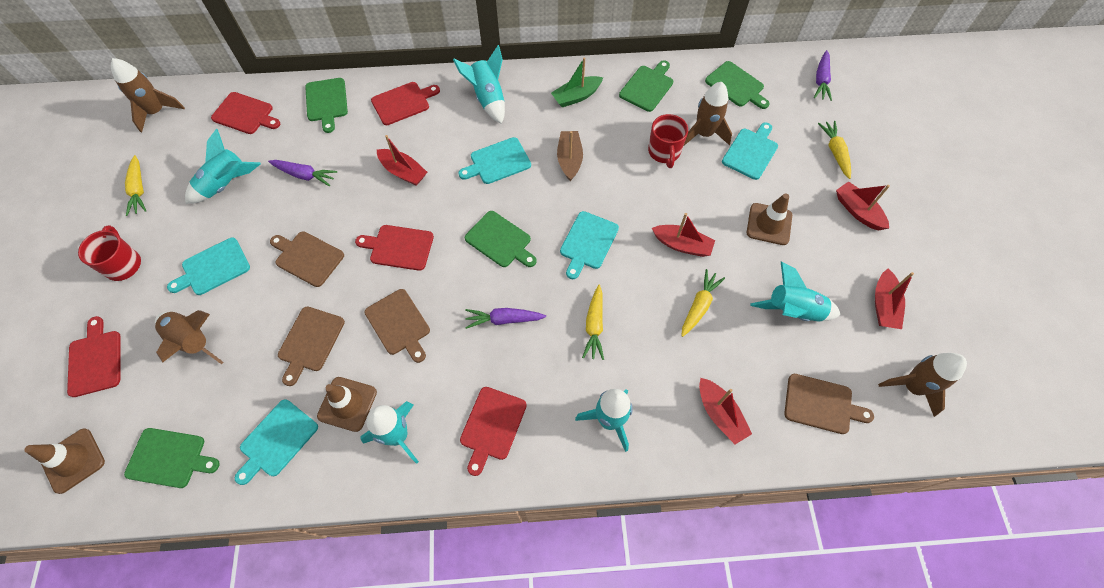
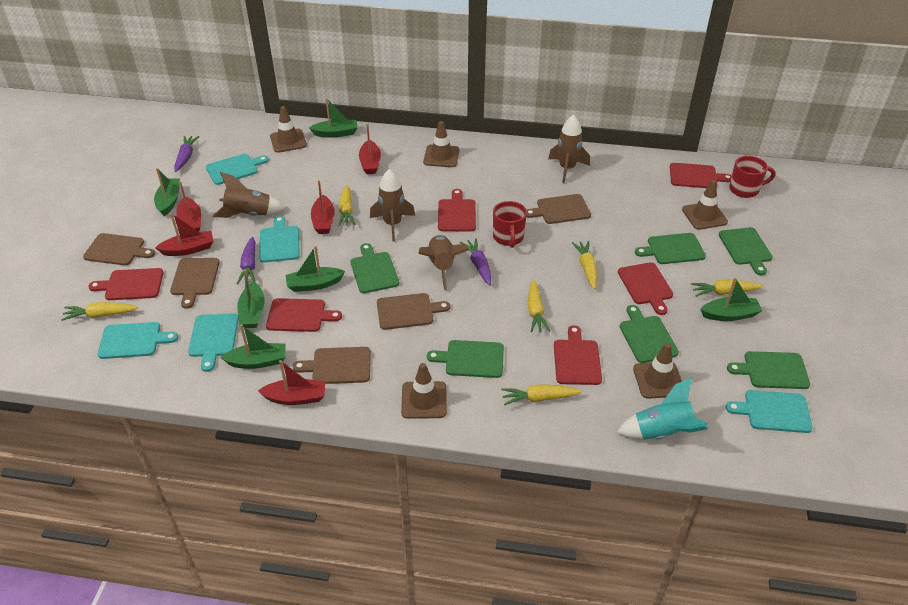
brown boat: 1 -> 0
brown cutting board: 4 -> 5
brown traffic cone: 3 -> 5
green boat: 1 -> 6
green cutting board: 5 -> 6
red cutting board: 5 -> 6
turquoise rocket: 5 -> 1
yellow carrot: 4 -> 6

